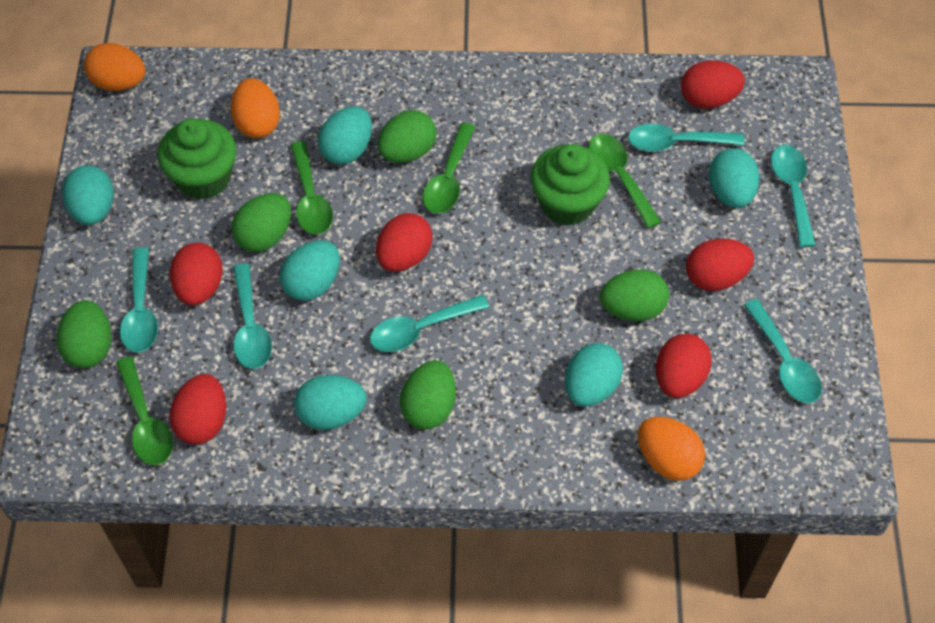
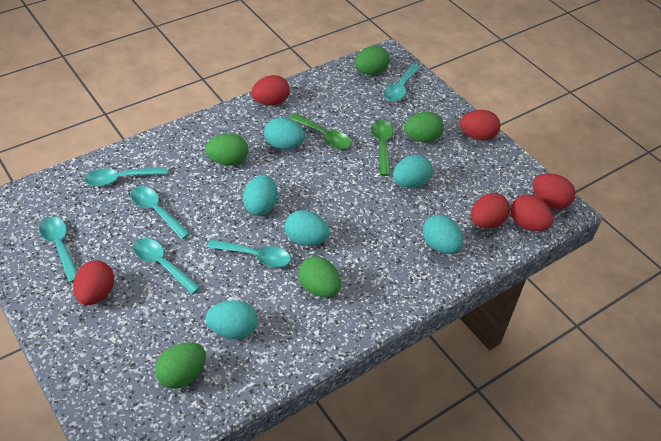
green cupcake: 2 -> 0
green spoon: 4 -> 2
orange egg: 3 -> 0

